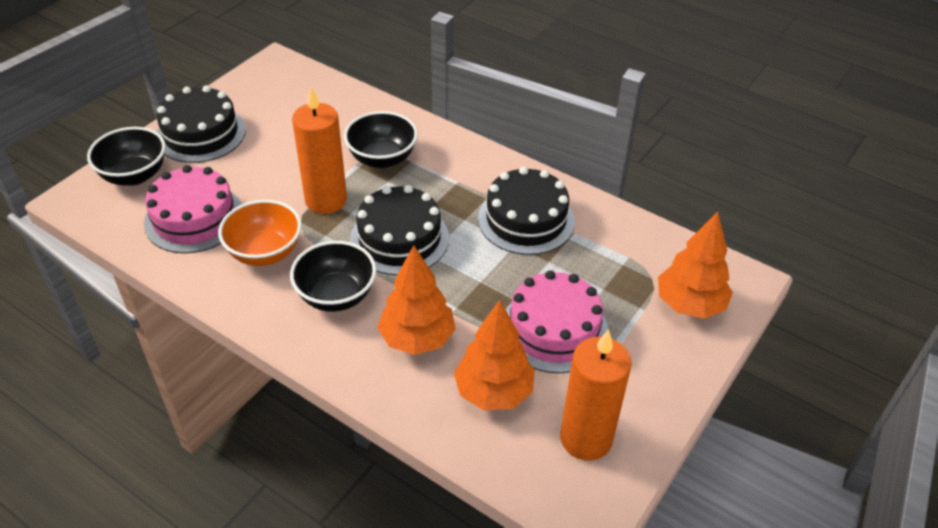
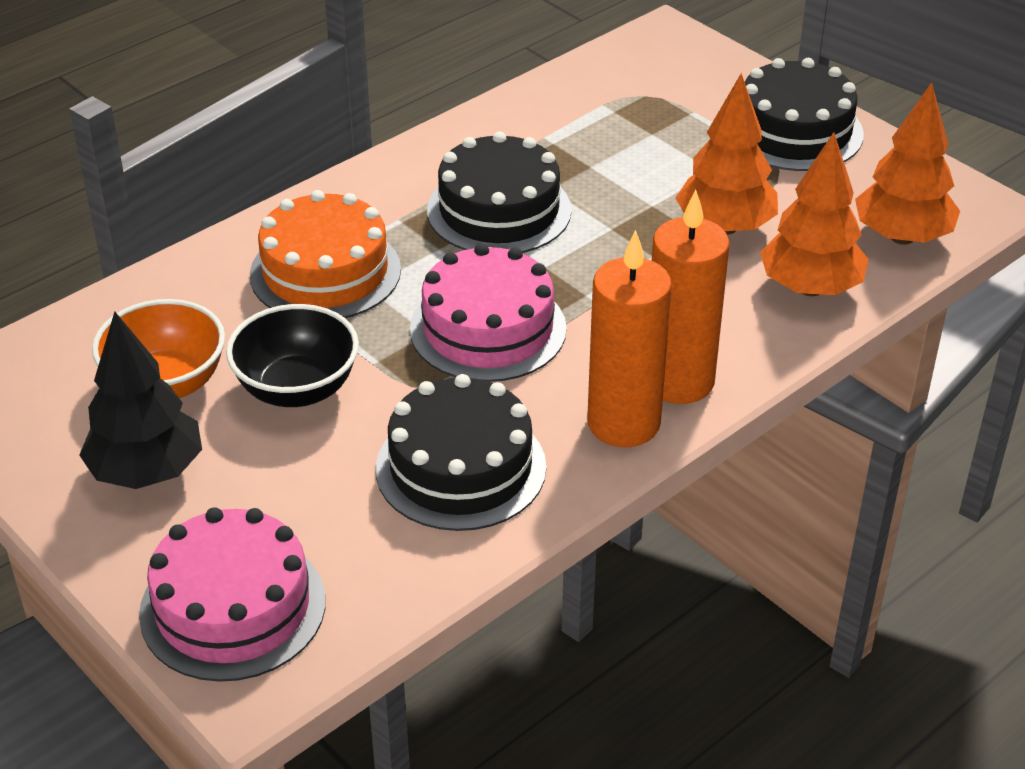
black bowl: 3 -> 1
black tree: 0 -> 1
orange cake: 0 -> 1

